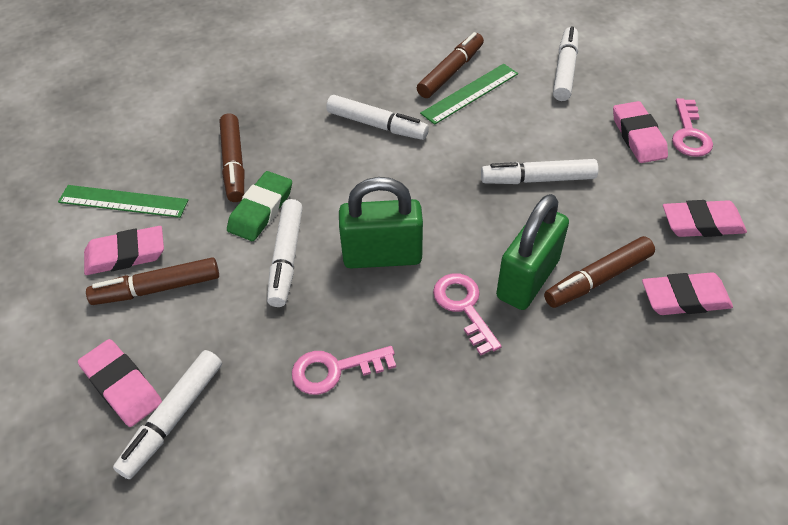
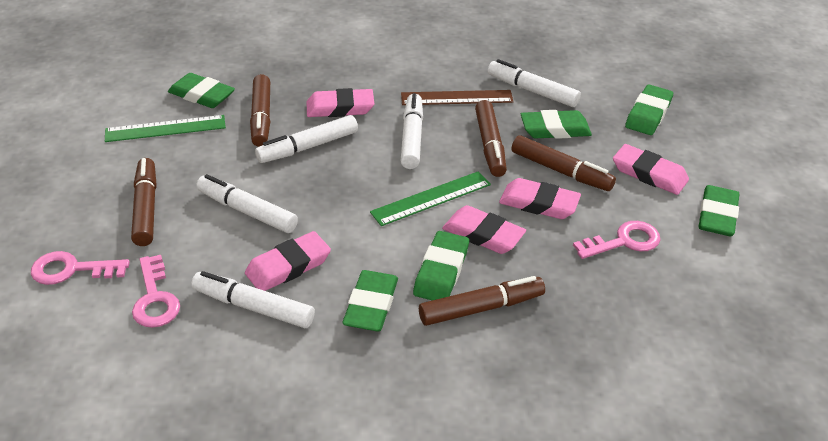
brown marker: 4 -> 5
brown ruler: 0 -> 1
green eraser: 1 -> 6
green padlock: 2 -> 0

